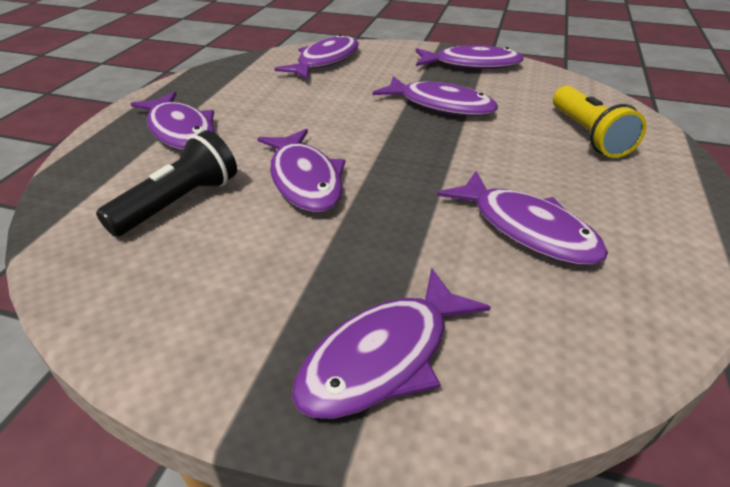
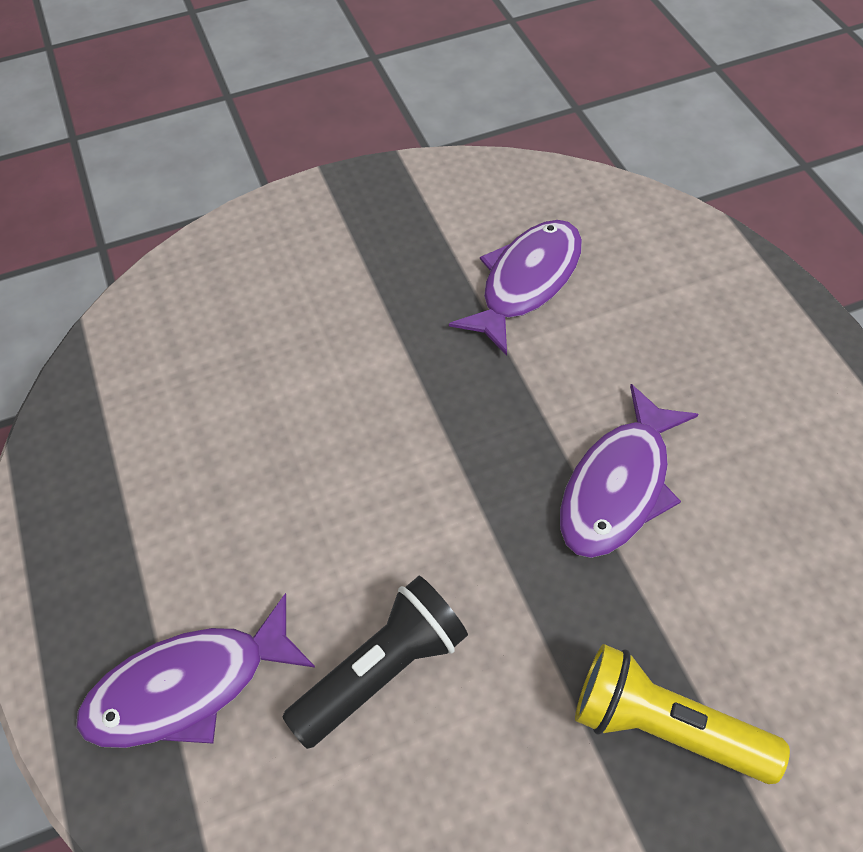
purple fish: 7 -> 3

